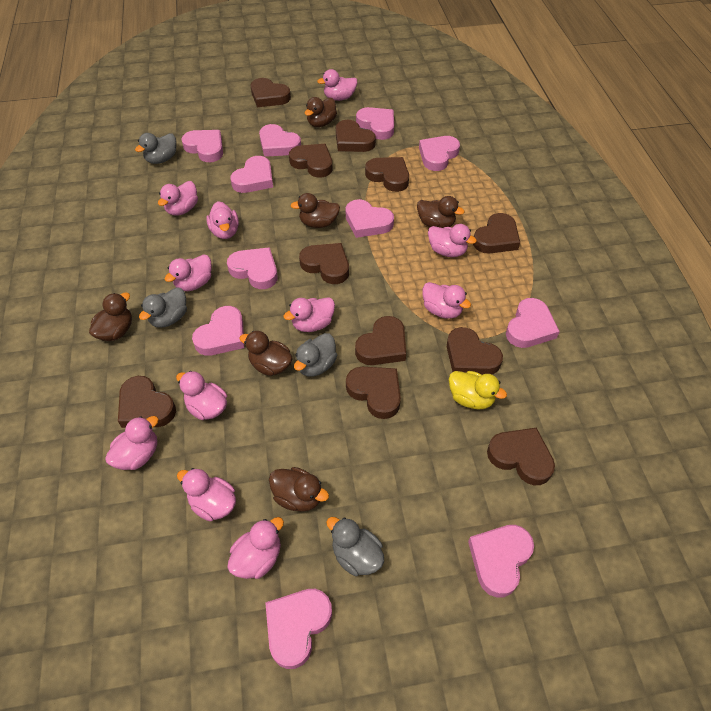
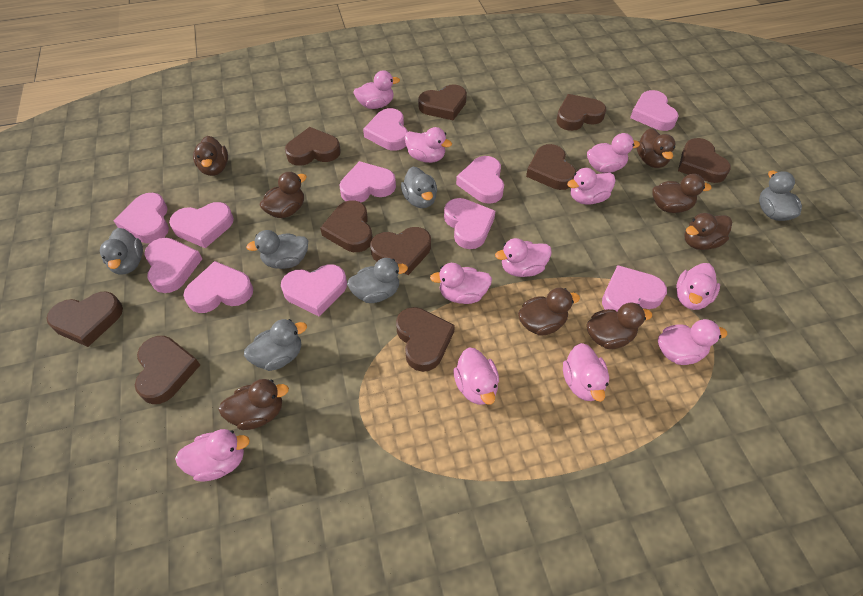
brown duck: 6 -> 8
brown heart: 11 -> 10
grey duck: 4 -> 6
yellow duck: 1 -> 0

